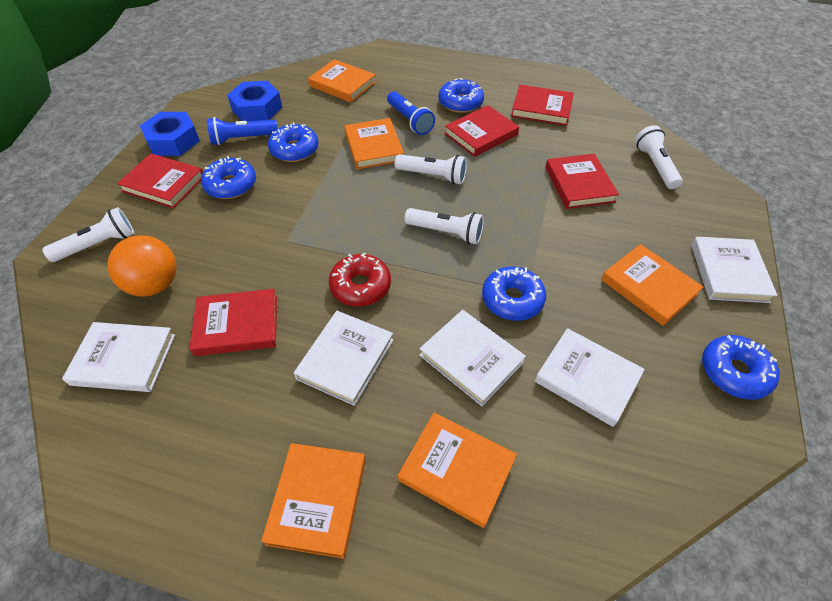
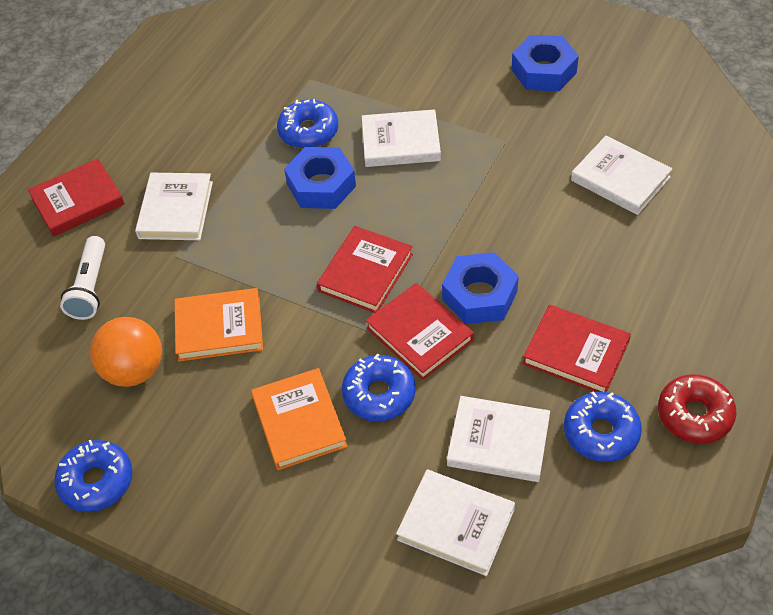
blue donut: 5 -> 4
blue flashlight: 2 -> 0
blue nut: 2 -> 3
orange book: 5 -> 2
red book: 5 -> 4
white flashlight: 4 -> 1

